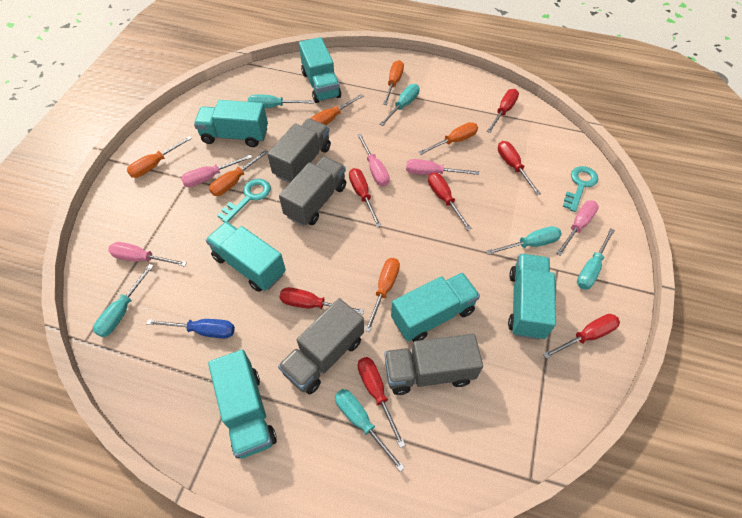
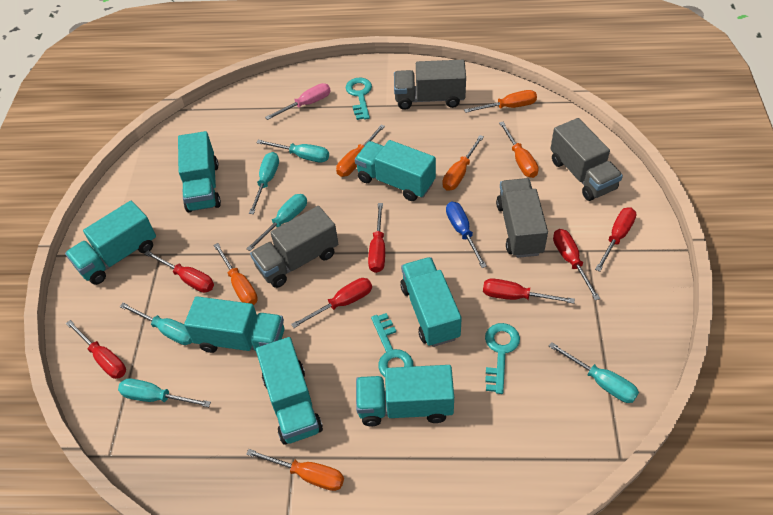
pink screwdriver: 5 -> 1
turquoise key: 2 -> 3
turquoise truck: 6 -> 7

